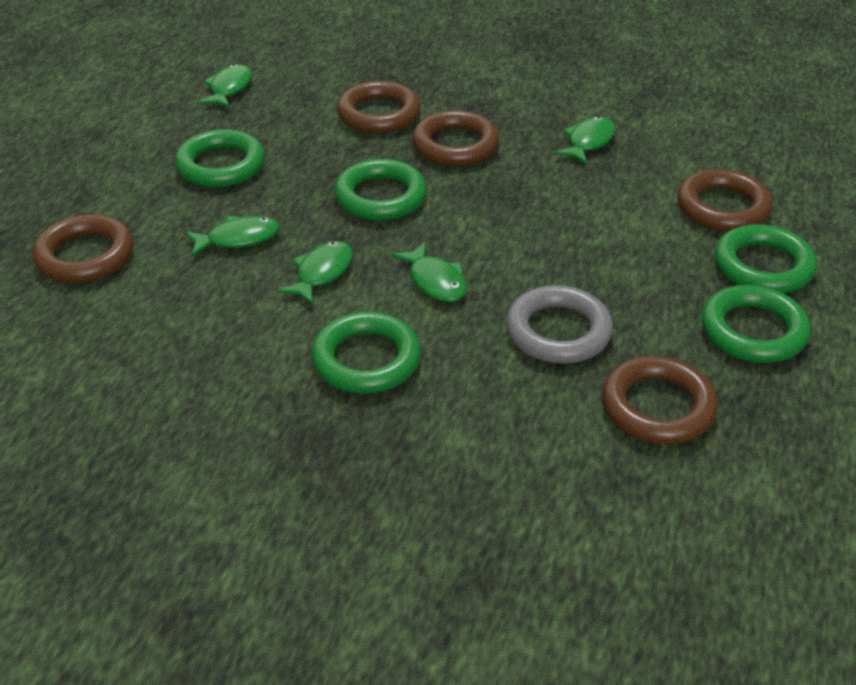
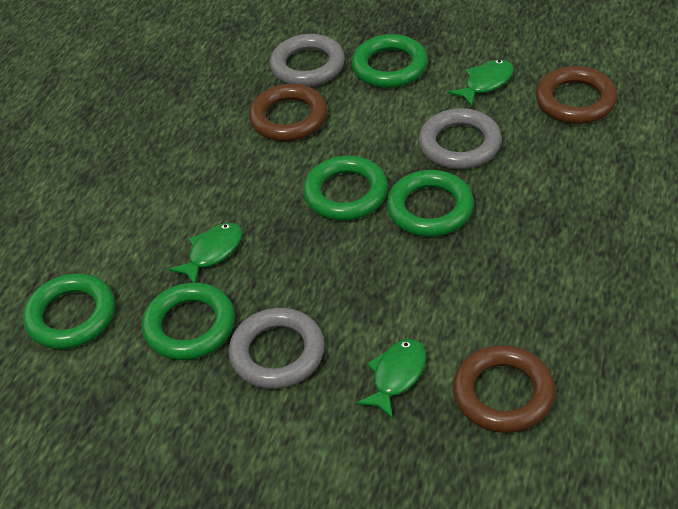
brown ring: 5 -> 3
green fish: 5 -> 3
grey ring: 1 -> 3

